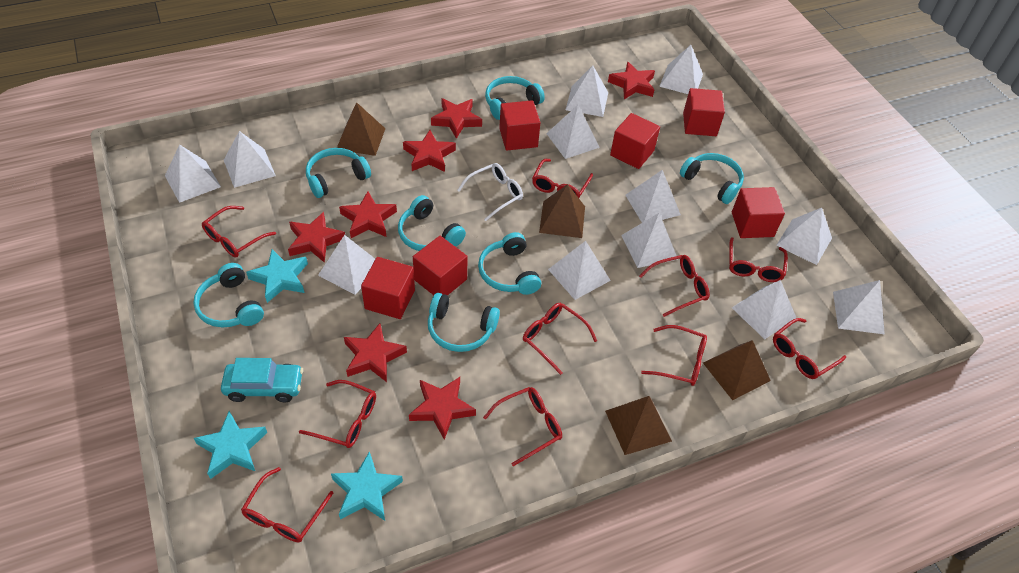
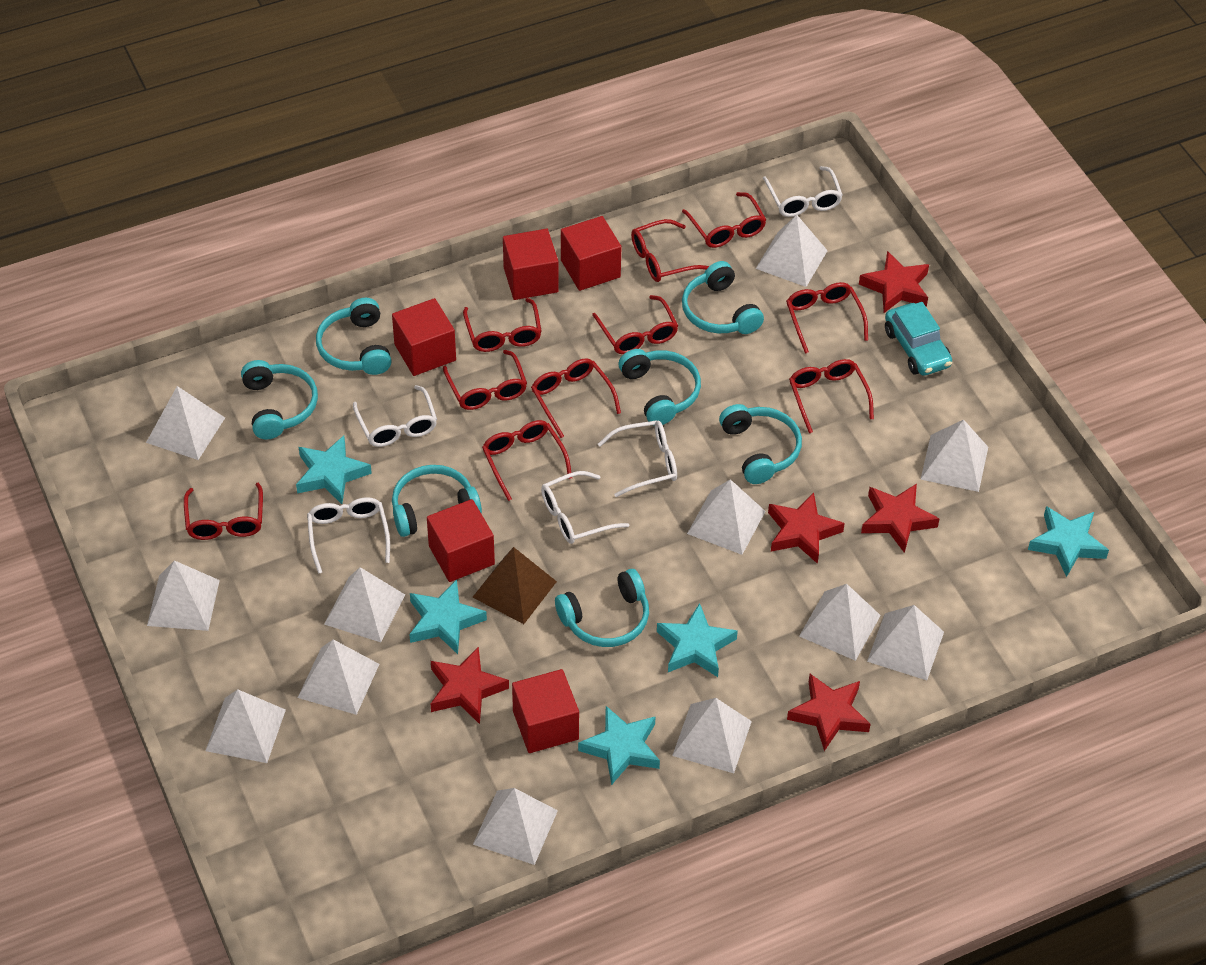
brown pyramid: 4 -> 1
red cube: 6 -> 5
red star: 7 -> 5
turquoise star: 3 -> 5
white glasses: 1 -> 5

